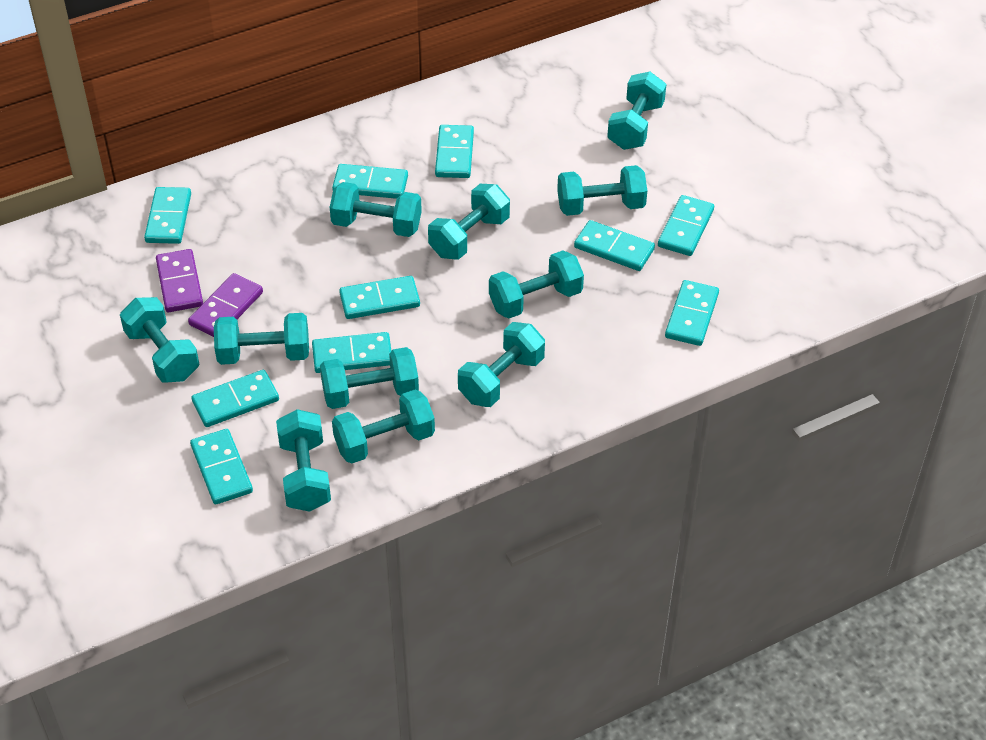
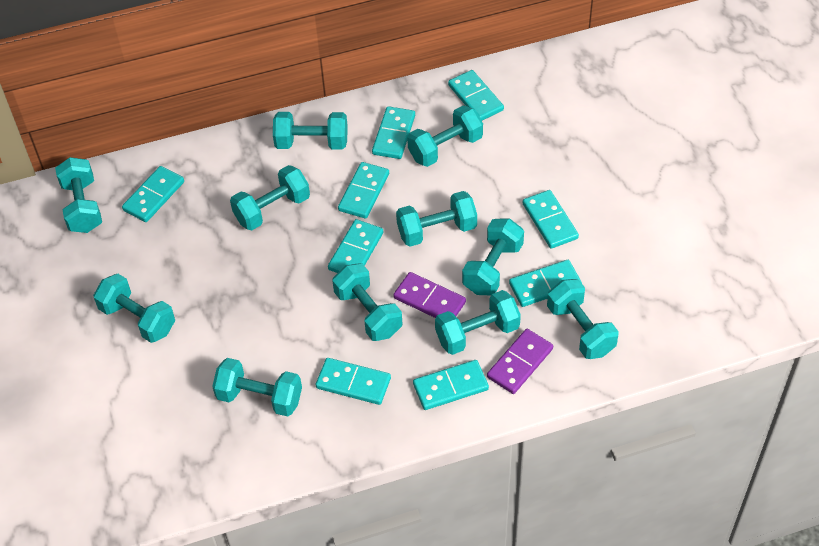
turquoise domino: 10 -> 9

